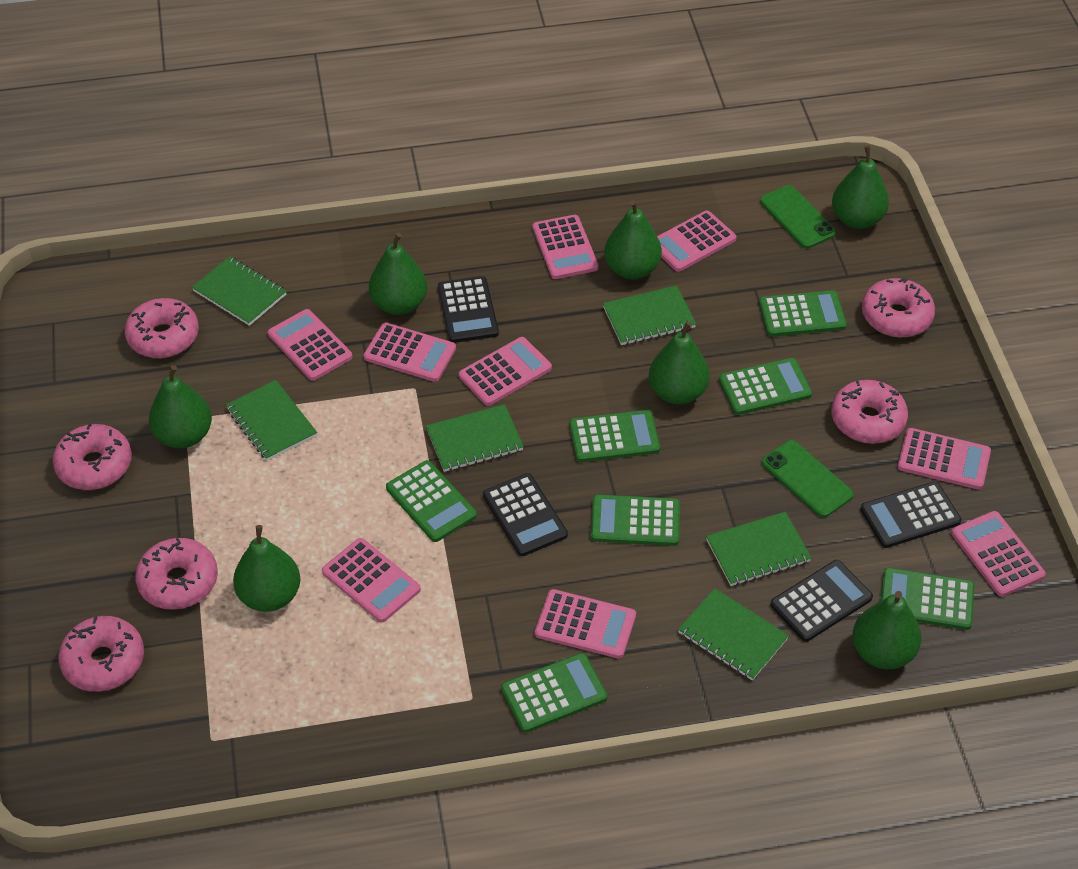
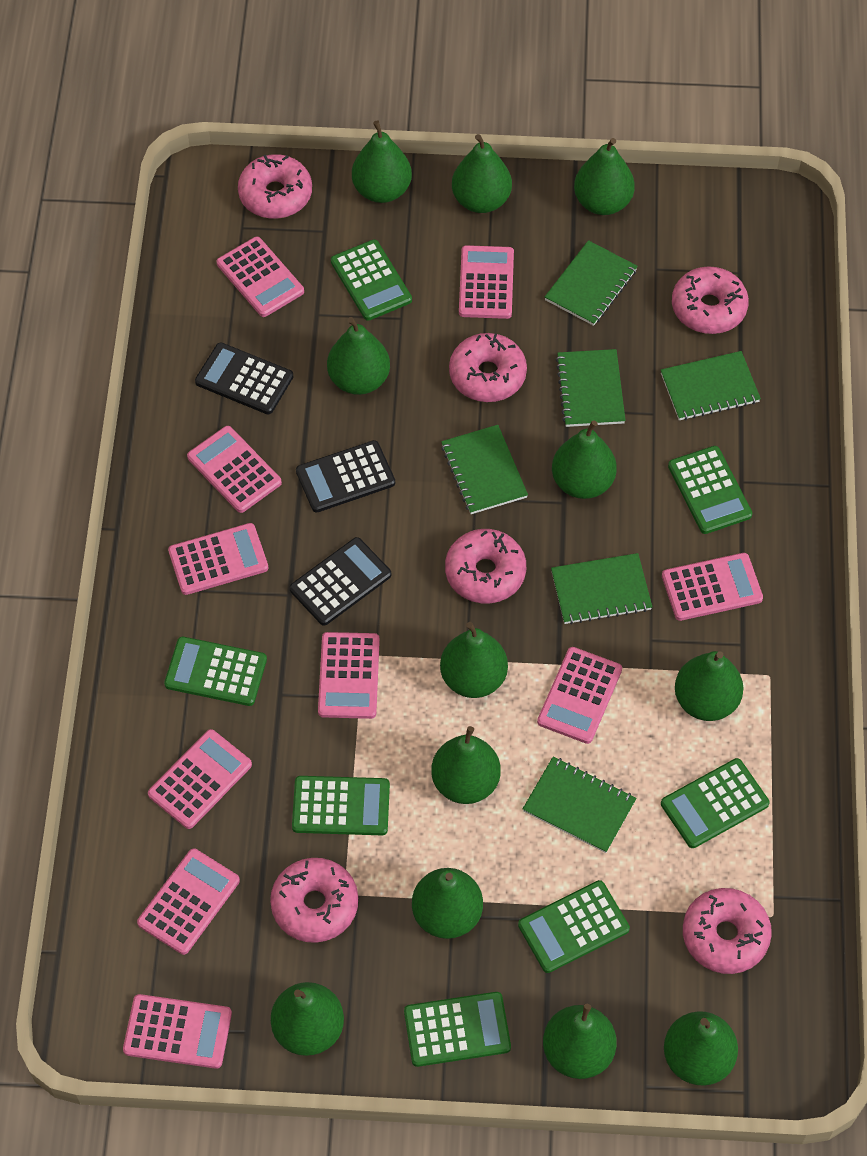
black calculator: 4 -> 3
green pear: 7 -> 12
green phone: 2 -> 0
pink calculator: 9 -> 10

